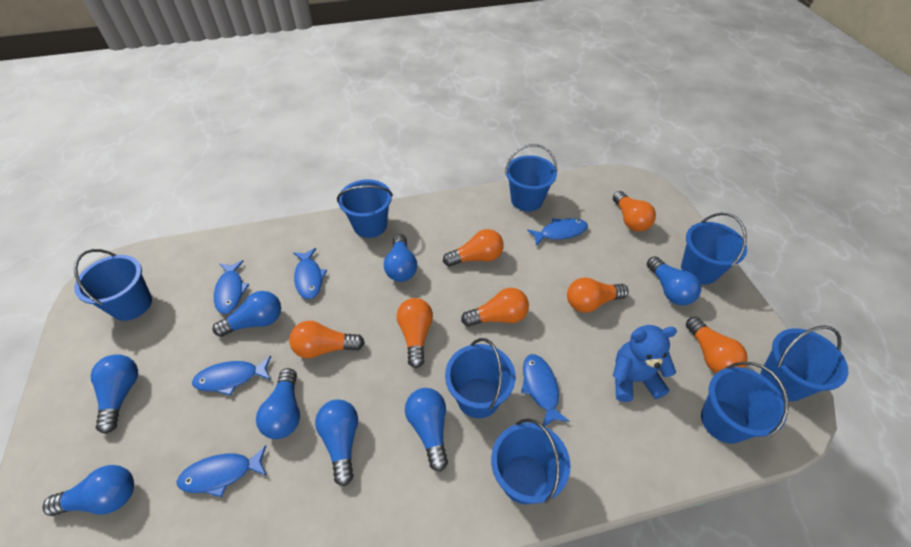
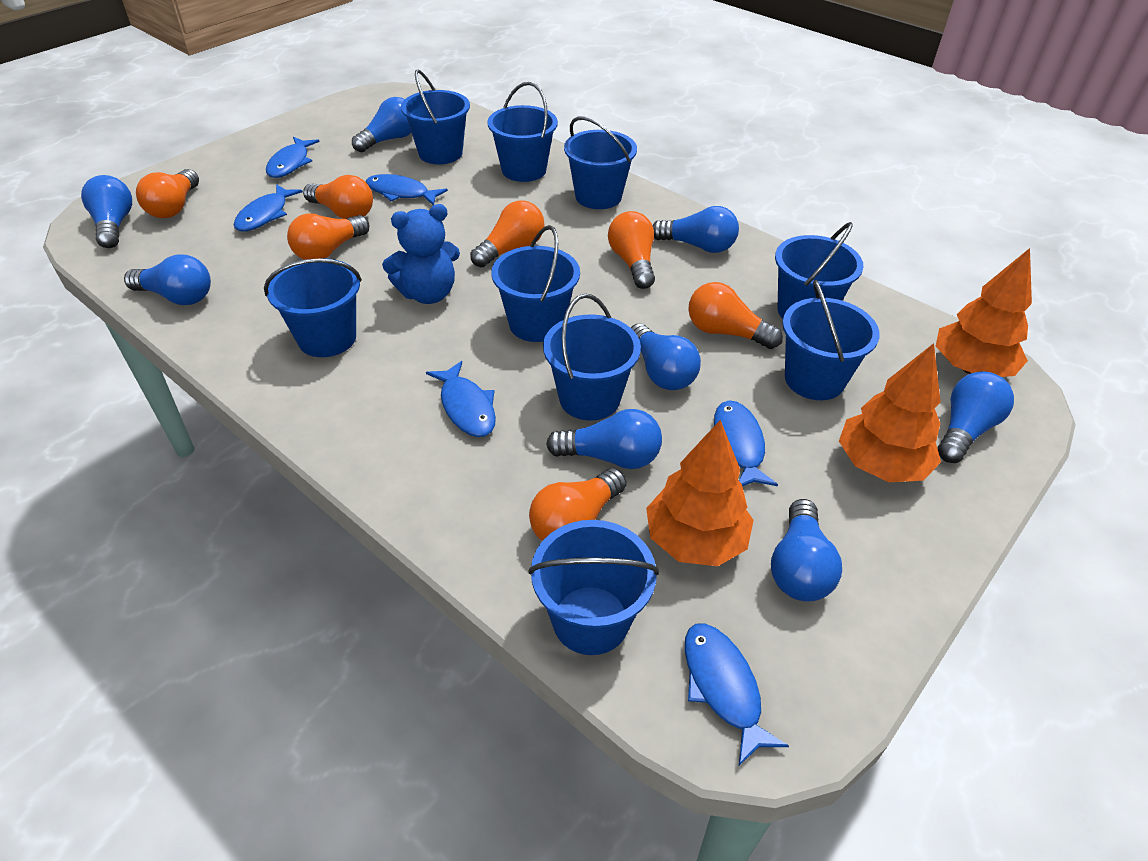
blue bucket: 8 -> 9
orange tree: 0 -> 3

